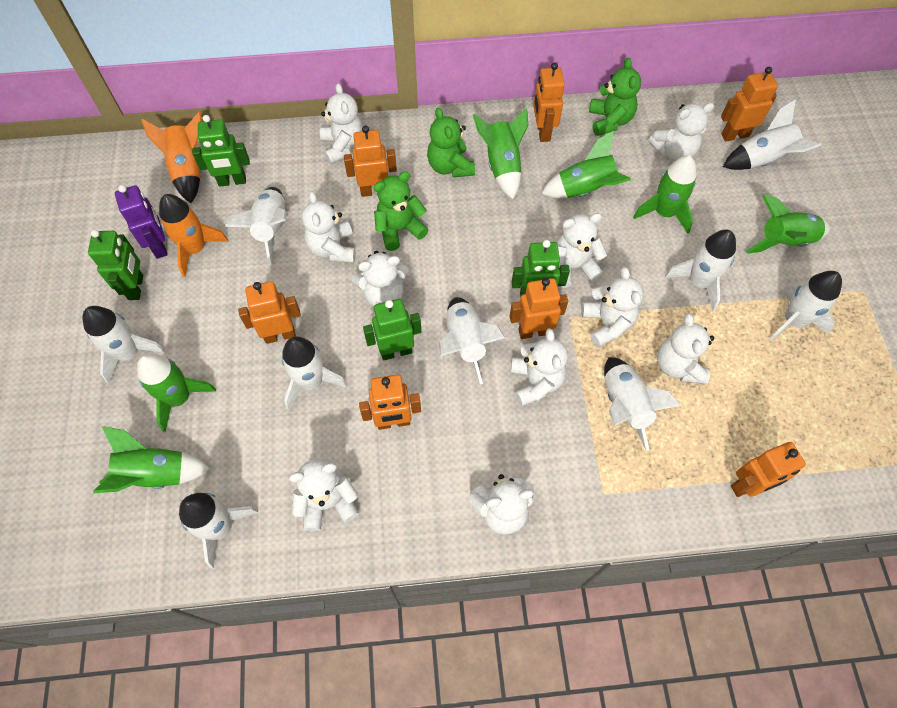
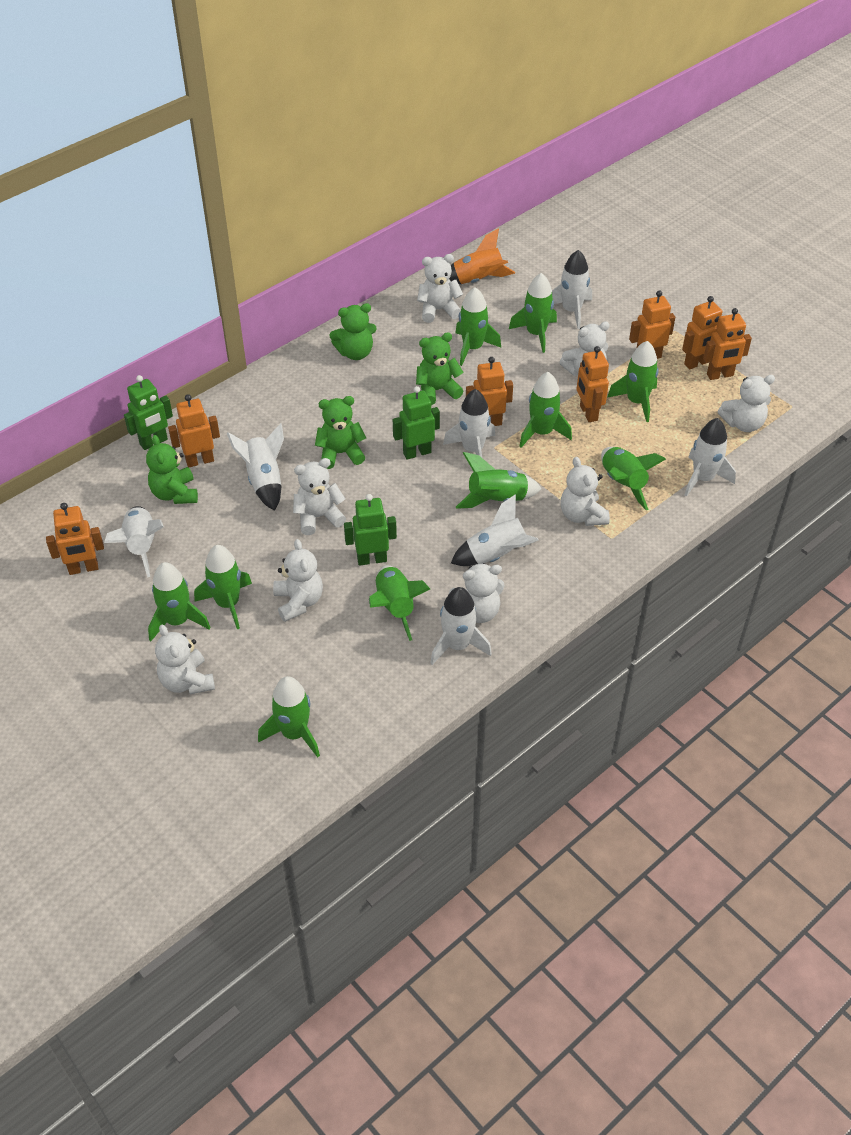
green robot: 4 -> 3
green rocket: 6 -> 10
green teddy bear: 3 -> 4
orange rocket: 2 -> 1
purple robot: 1 -> 0
white rocket: 9 -> 7
white teddy bear: 10 -> 8

